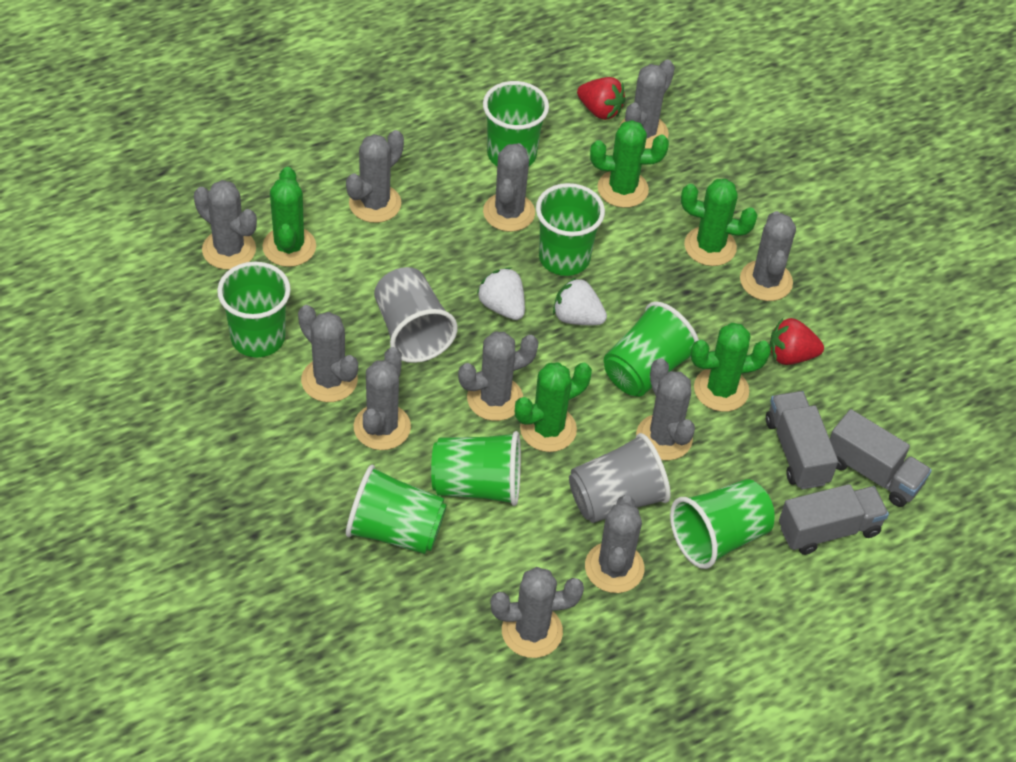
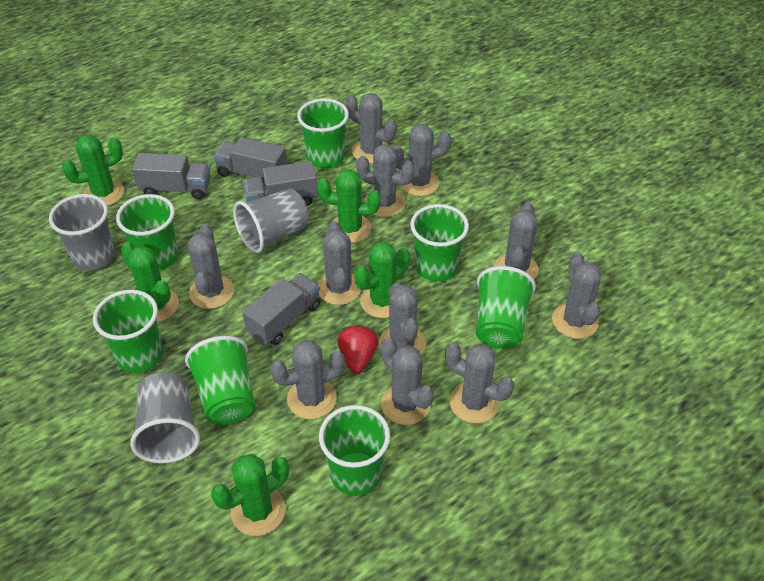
grey cup: 2 -> 3
grey truck: 3 -> 4
red strawberry: 2 -> 1
white strawberry: 2 -> 0

